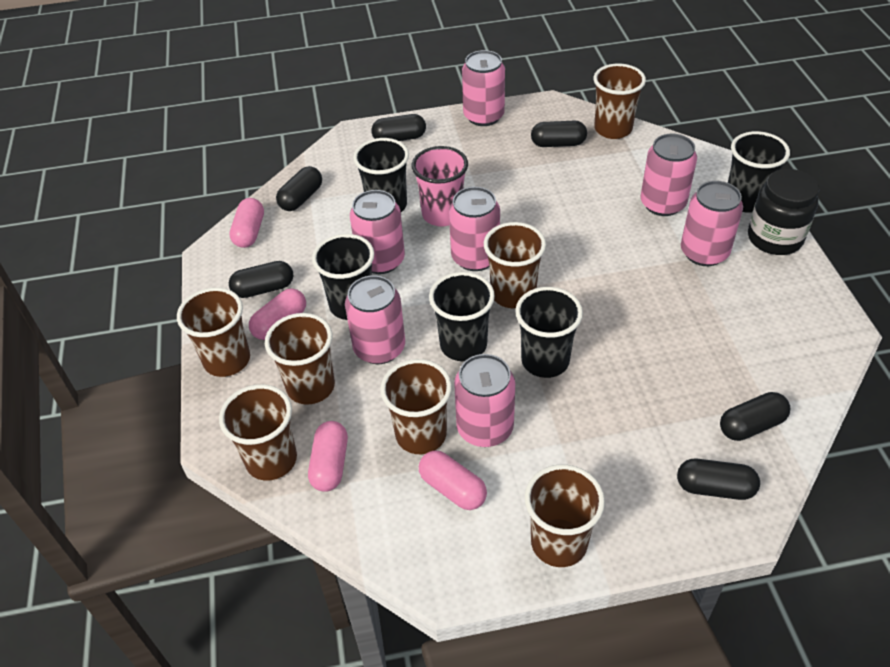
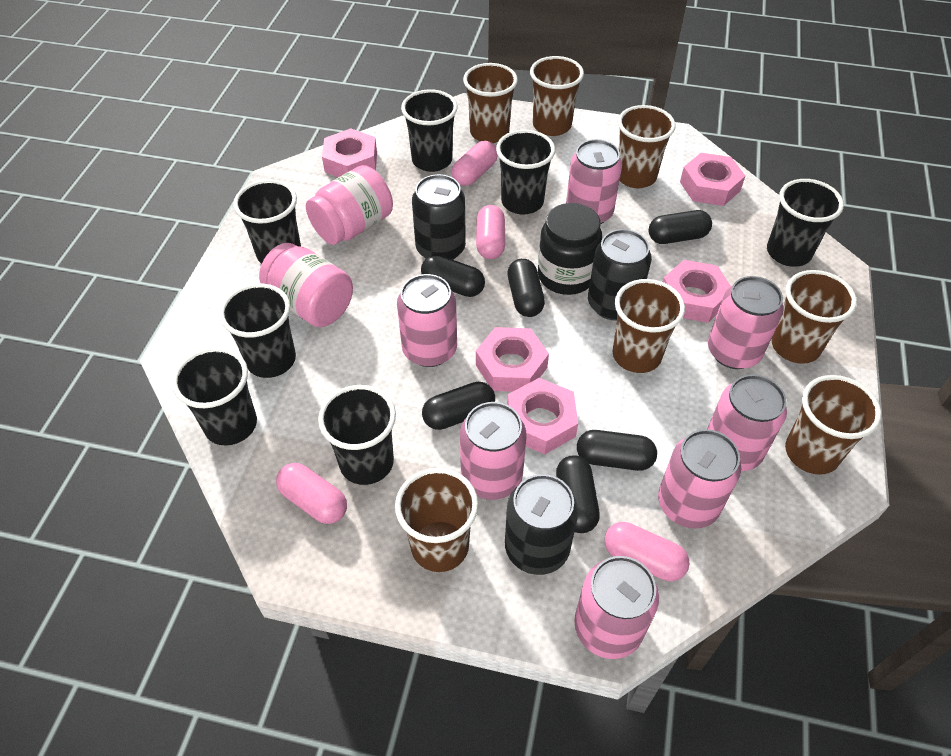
black can: 0 -> 3
black cup: 5 -> 7
pink cup: 1 -> 0
pink jar: 0 -> 2
pink nut: 0 -> 5

